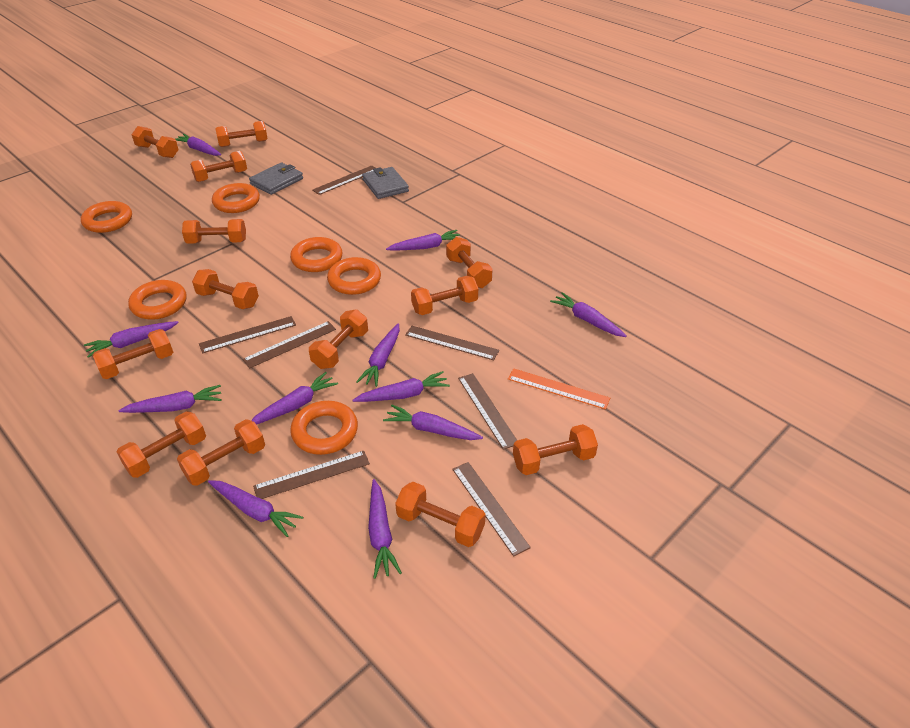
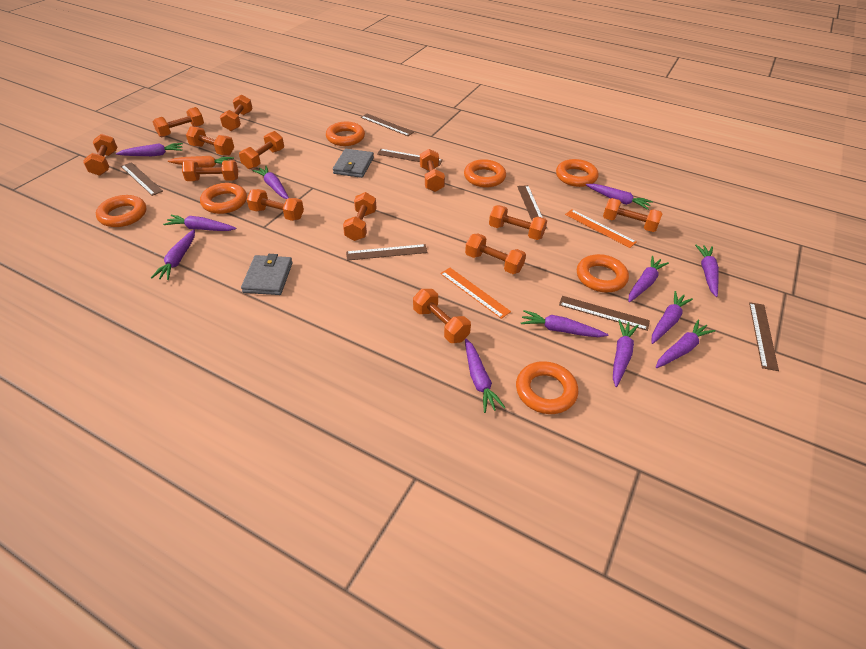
orange carrot: 0 -> 1
orange ring: 6 -> 7
orange ruler: 1 -> 2
purple carrot: 11 -> 12

